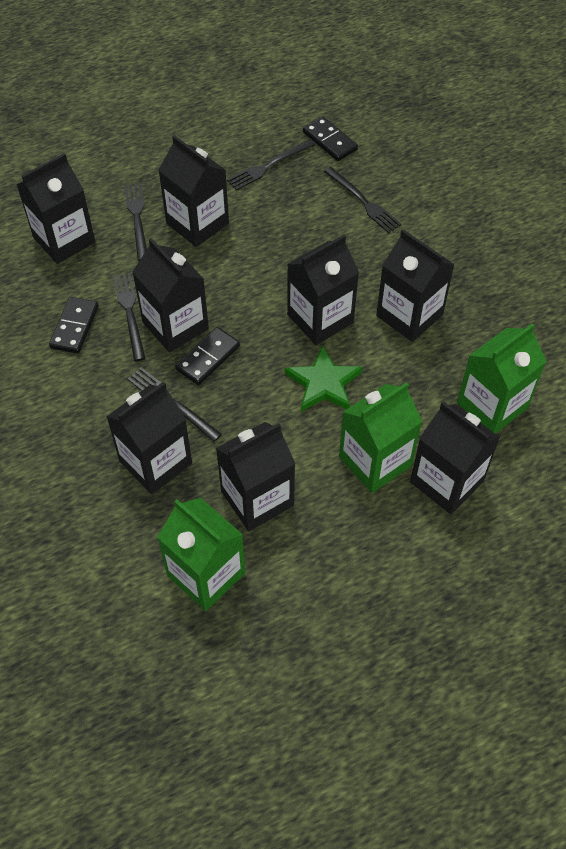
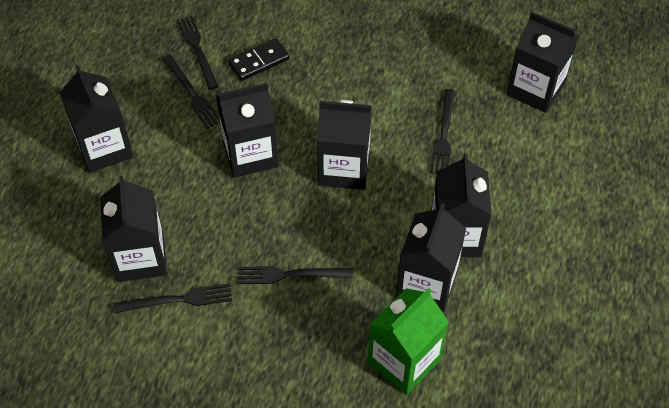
black carton: 8 -> 7
black domino: 3 -> 1
green carton: 3 -> 1
green star: 1 -> 0

